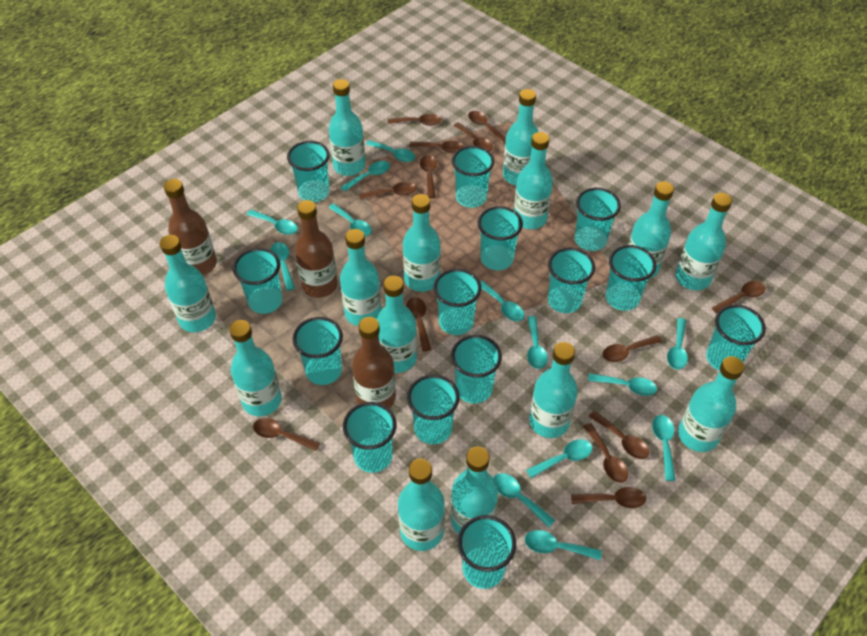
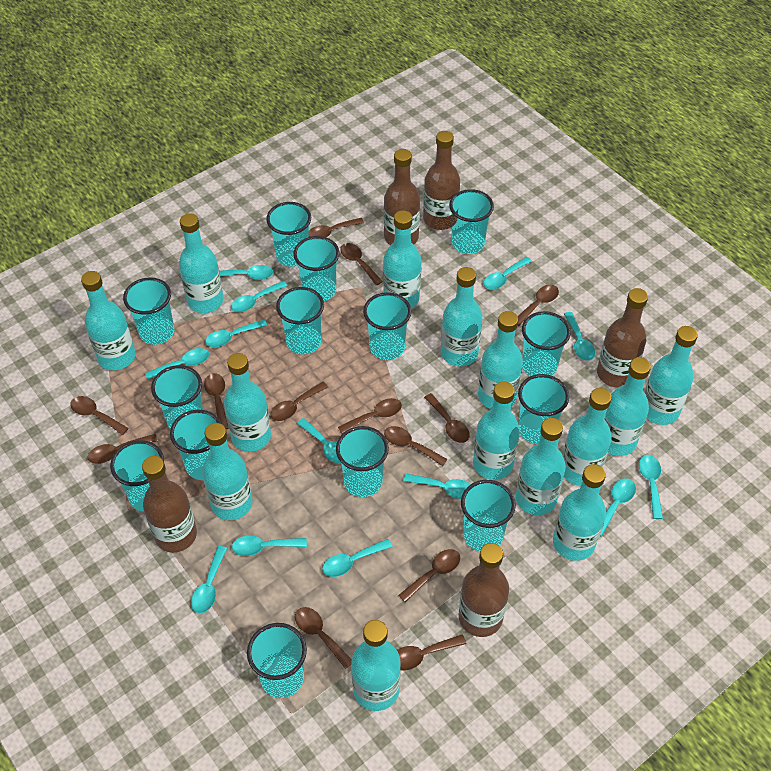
brown bottle: 3 -> 5

